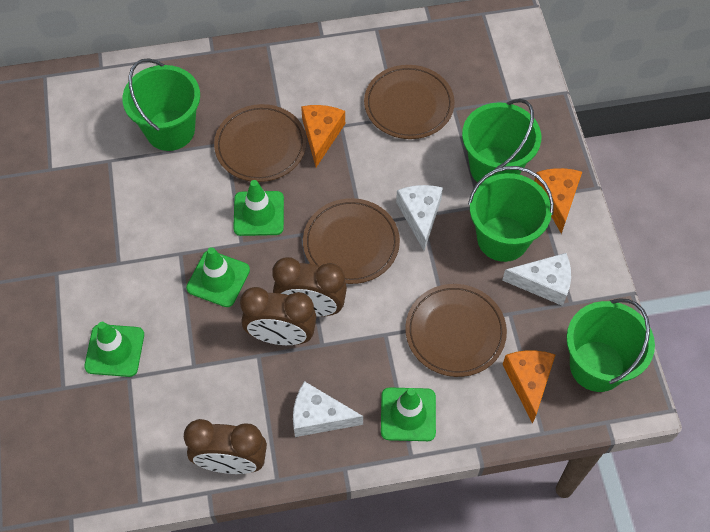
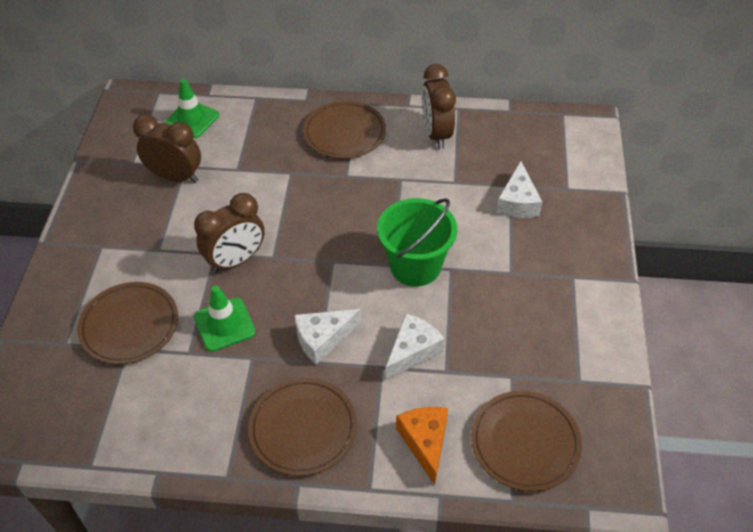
green bucket: 4 -> 1
green traffic cone: 4 -> 2
orange cheese: 3 -> 1

